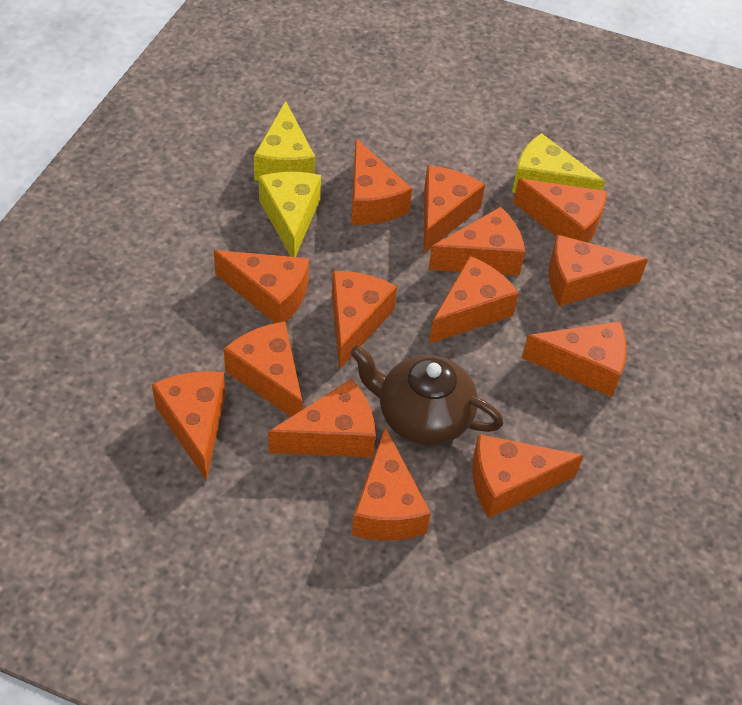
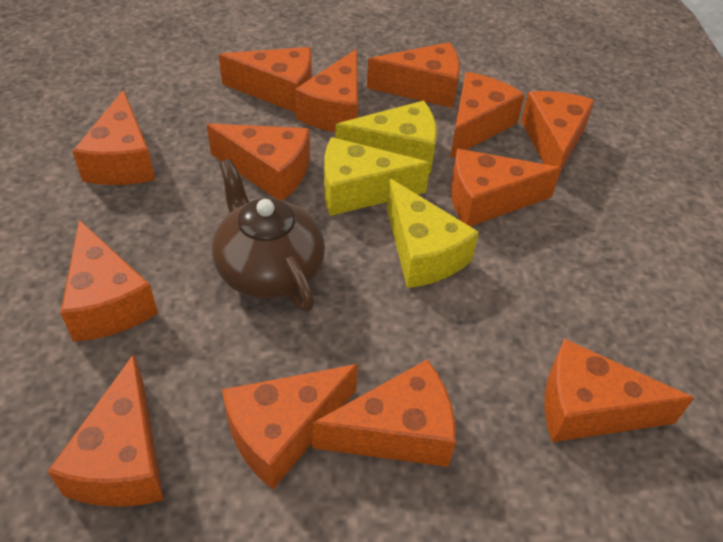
orange cheese: 14 -> 13

